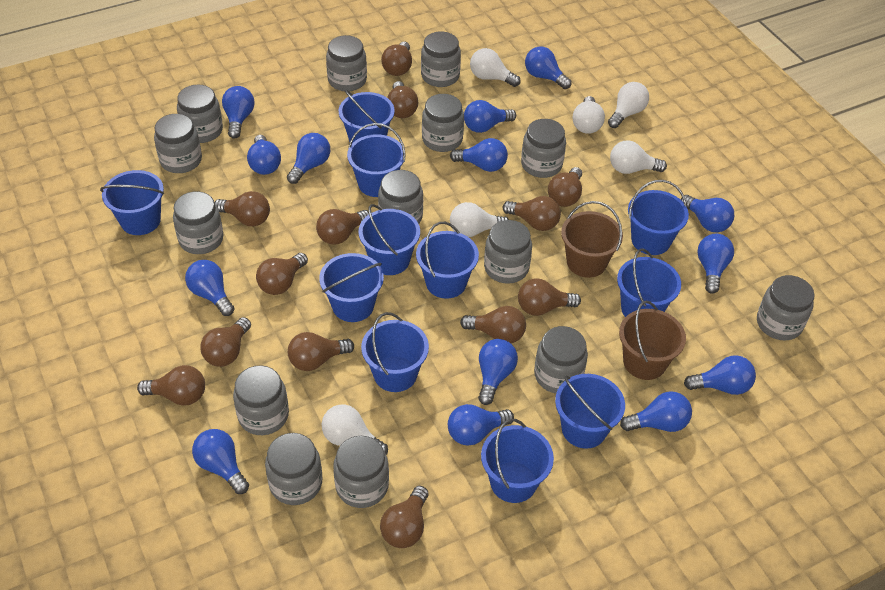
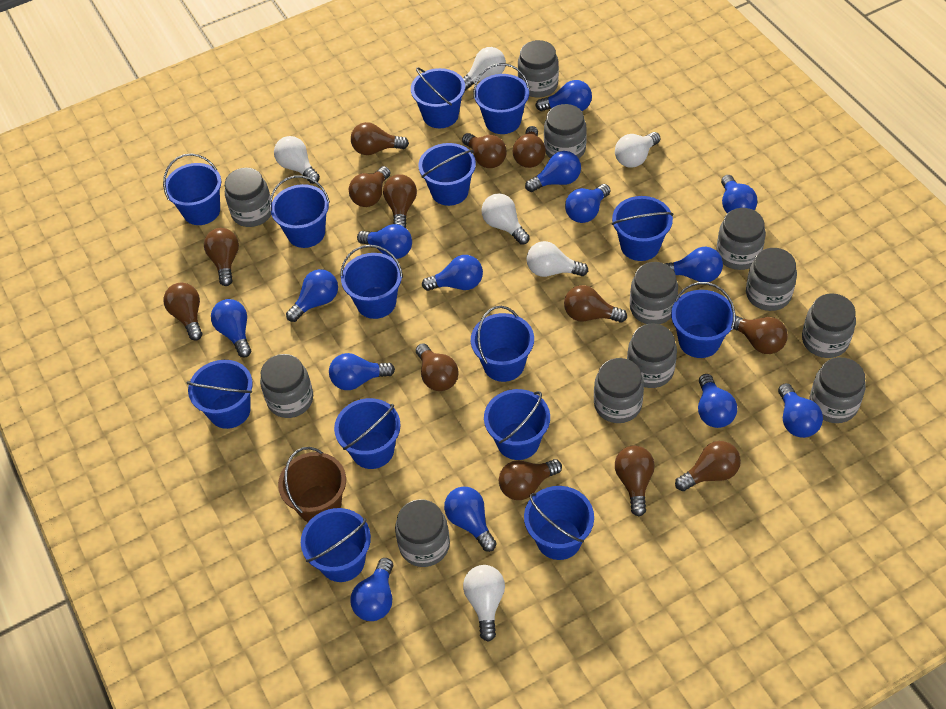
blue bucket: 11 -> 14
brown bucket: 2 -> 1
grey jar: 14 -> 12

